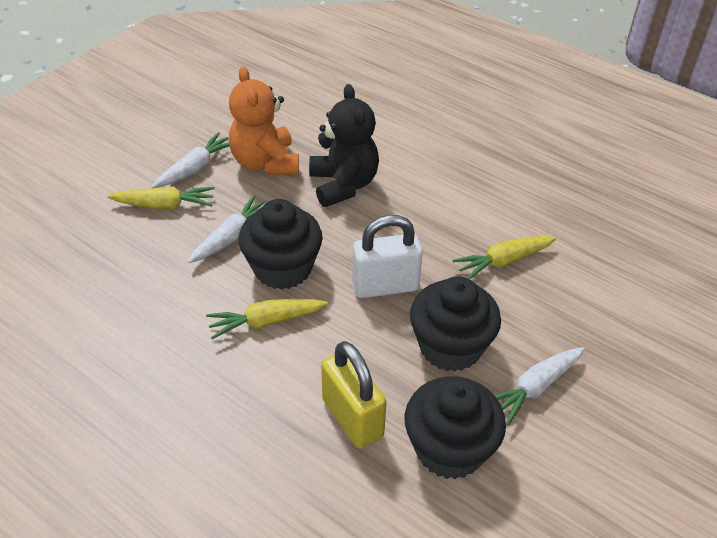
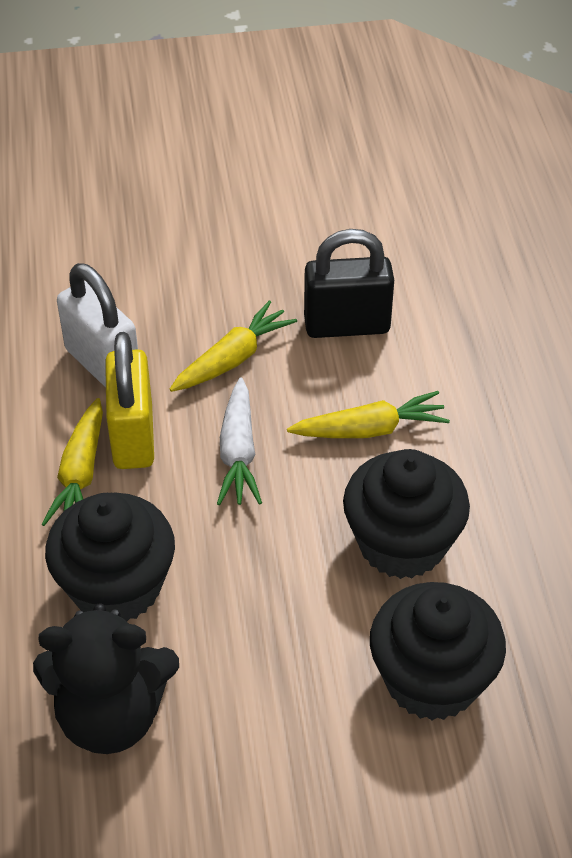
black padlock: 0 -> 1
orange teddy bear: 1 -> 0
white carrot: 3 -> 1

